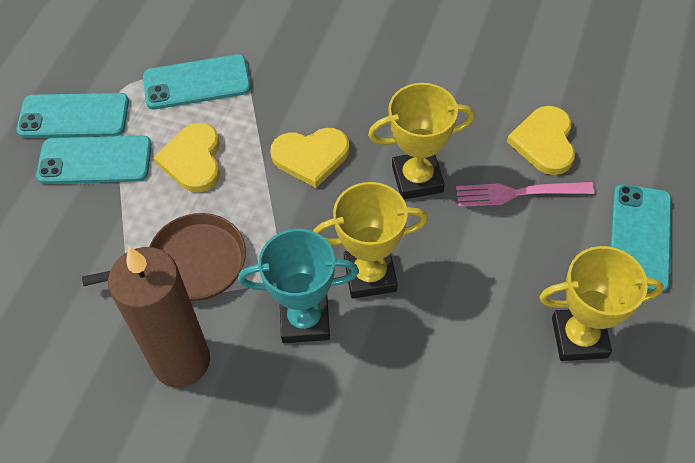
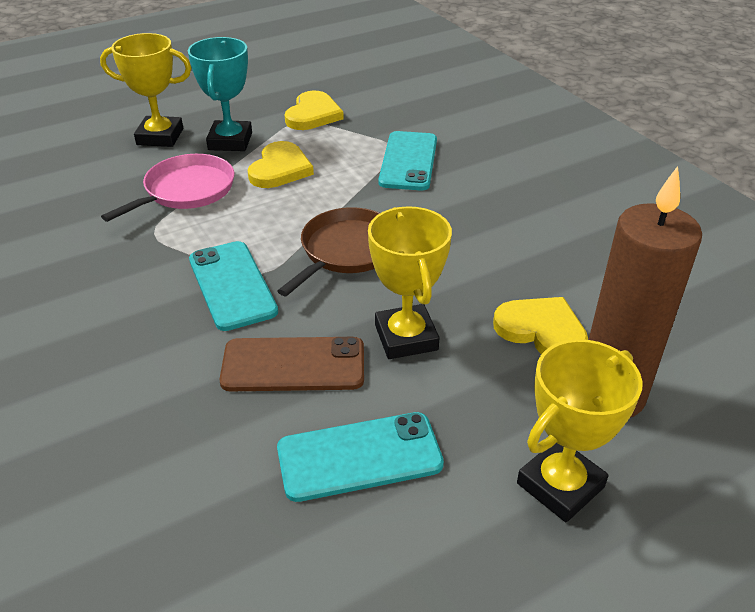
brown phone: 0 -> 1
pink fork: 1 -> 0
pink pan: 0 -> 1
turquoise phone: 4 -> 3

